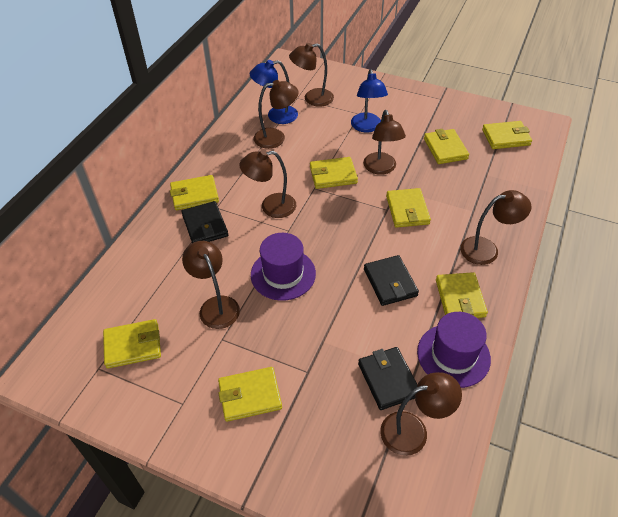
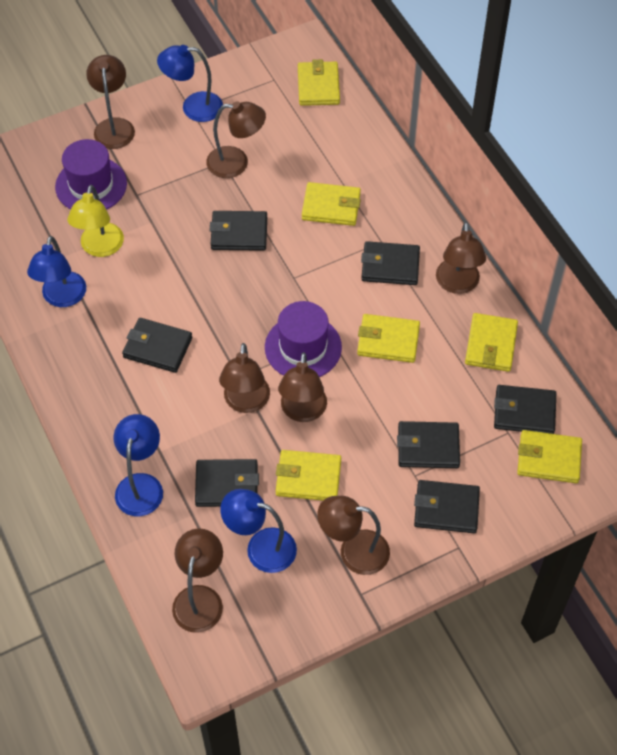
black wallet: 3 -> 7
blue lamp: 2 -> 4
yellow lamp: 0 -> 1
yellow wallet: 8 -> 6

